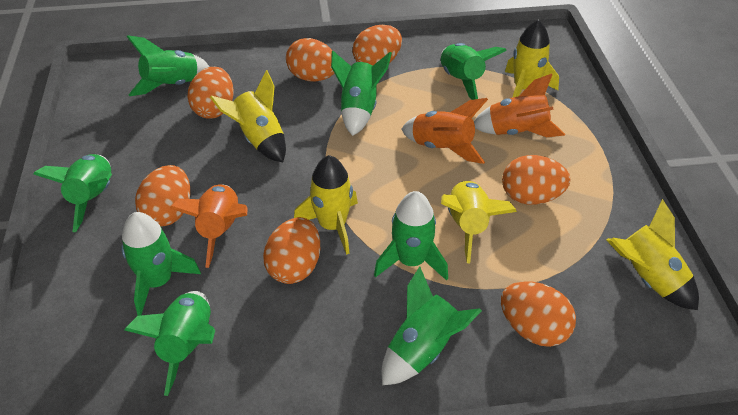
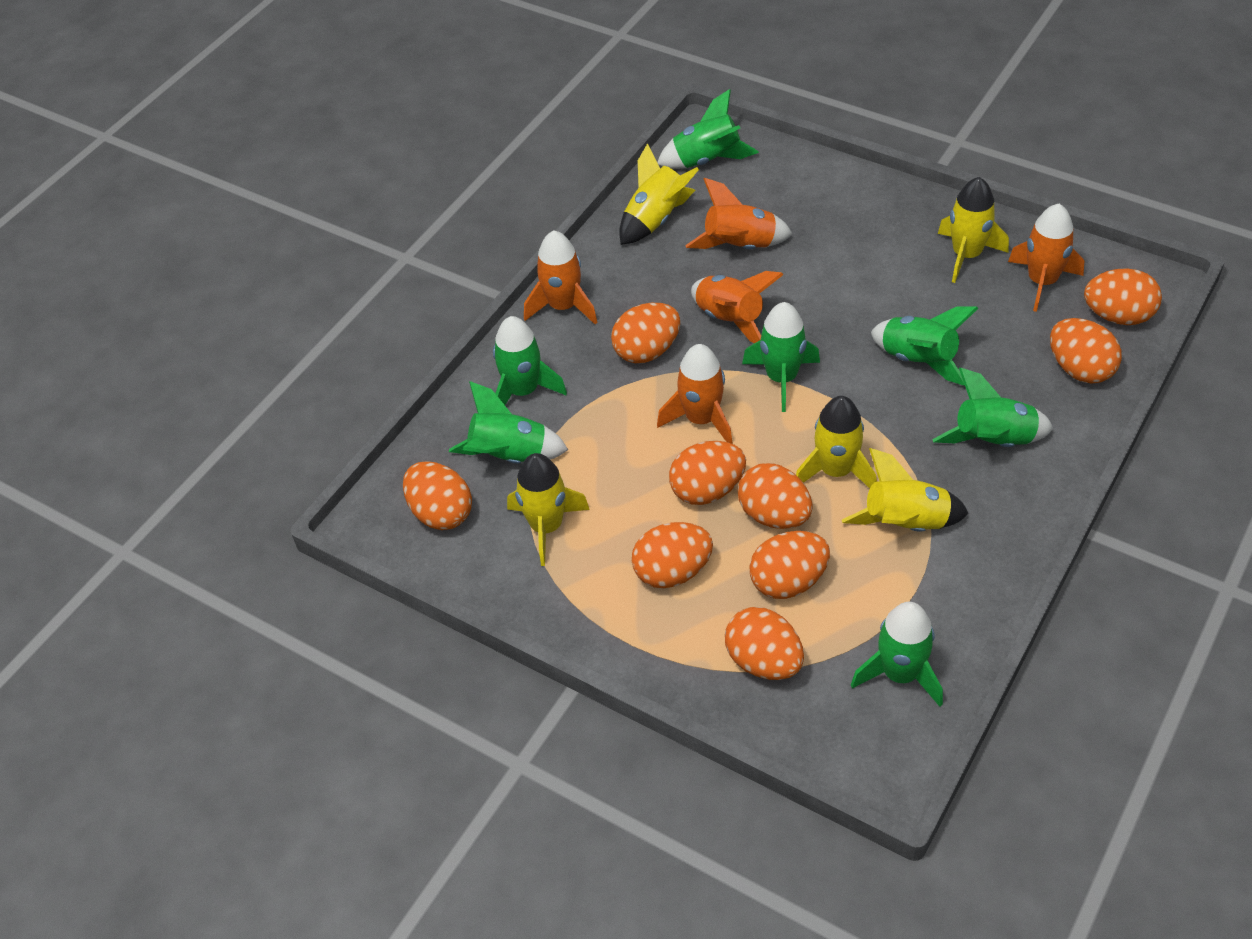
green rocket: 8 -> 7
orange egg: 7 -> 9
orange rocket: 3 -> 5

